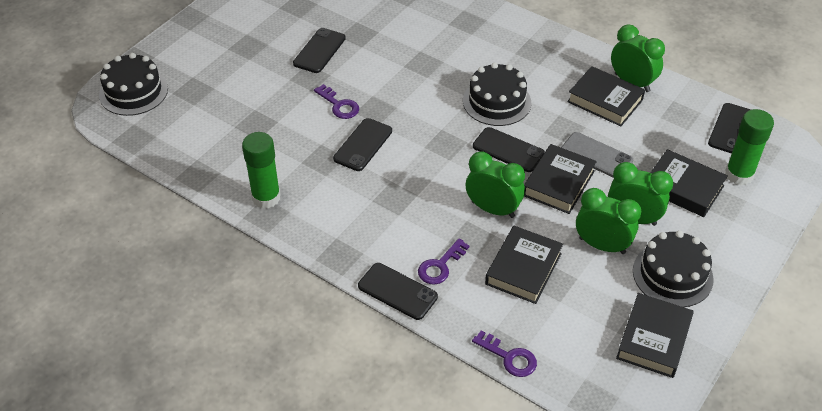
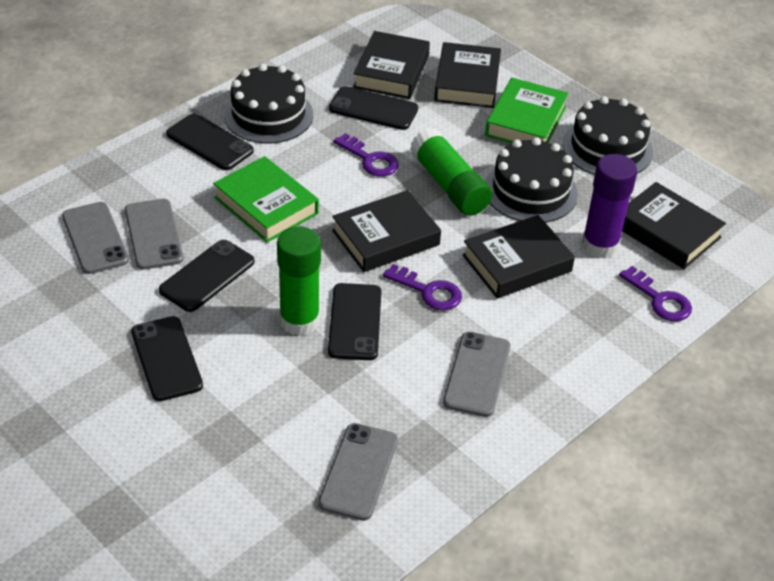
green book: 0 -> 2
green clock: 4 -> 0
grey phone: 1 -> 4
purple glue stick: 0 -> 1

